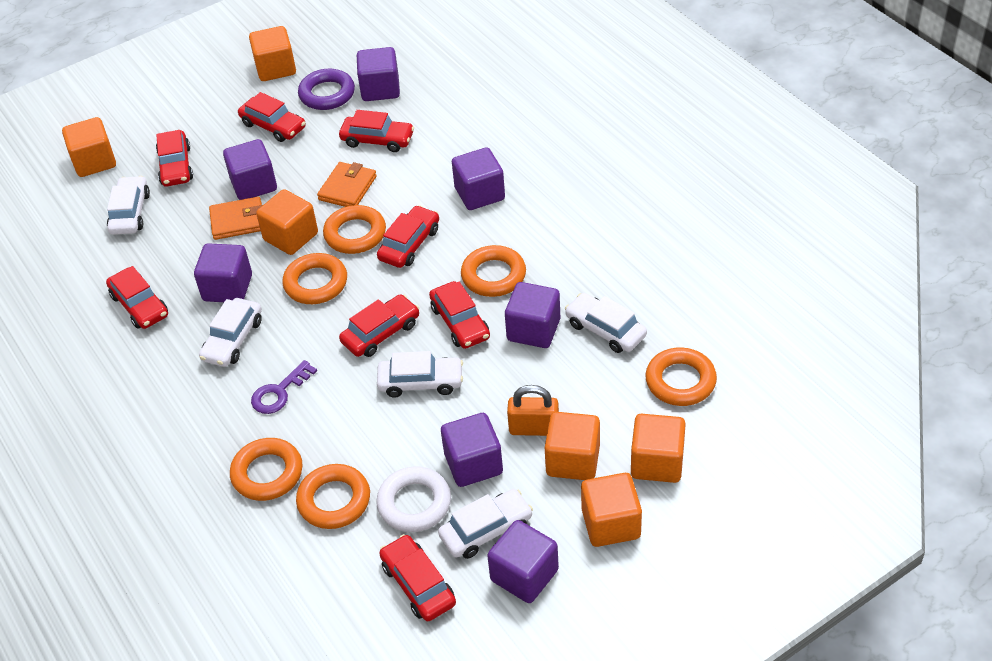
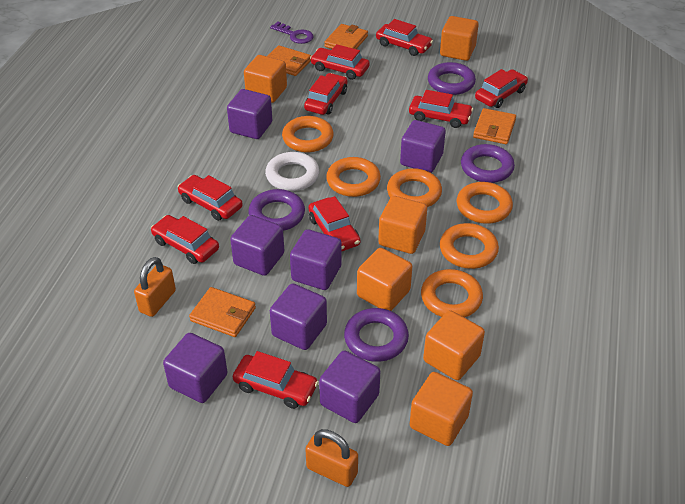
orange padlock: 1 -> 2
orange wallet: 2 -> 4
purple ring: 1 -> 4
red car: 8 -> 9
white car: 5 -> 0

